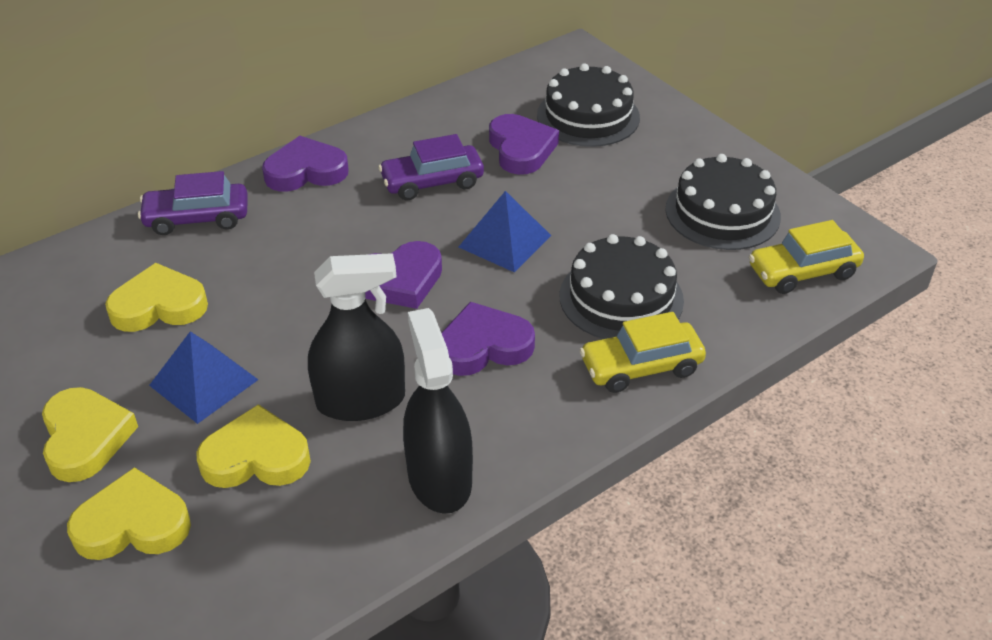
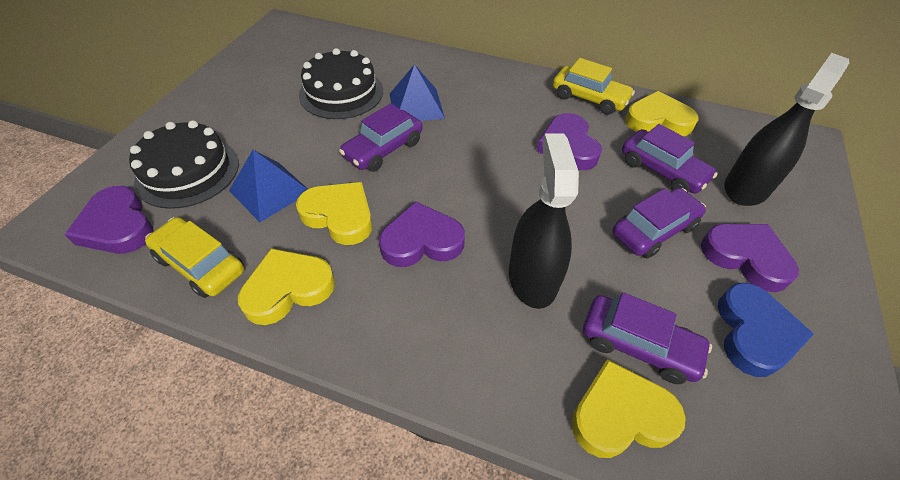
black cake: 3 -> 2
blue heart: 0 -> 1
purple car: 2 -> 4

